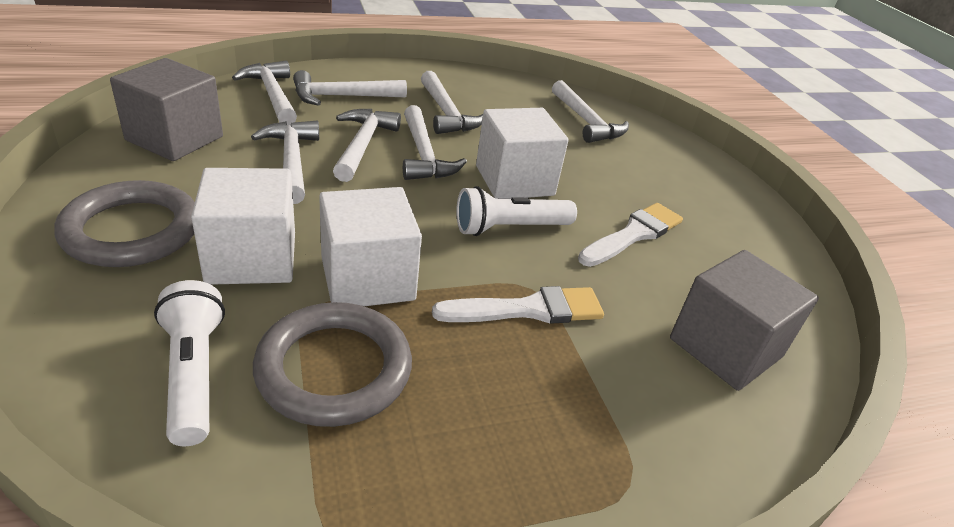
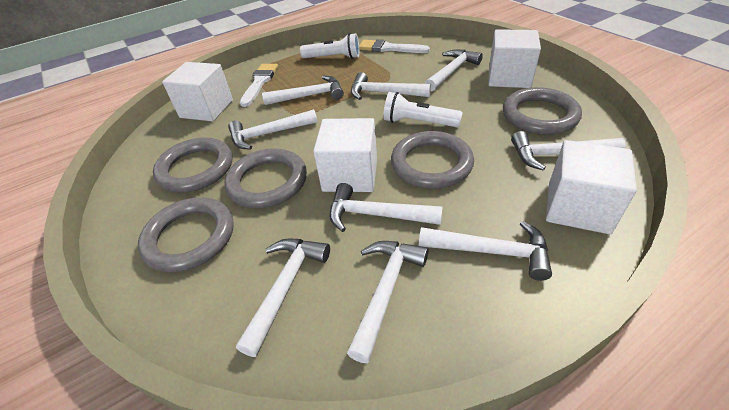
grey cube: 2 -> 0
grey ring: 2 -> 5
white cube: 3 -> 4
white hammer: 7 -> 9

